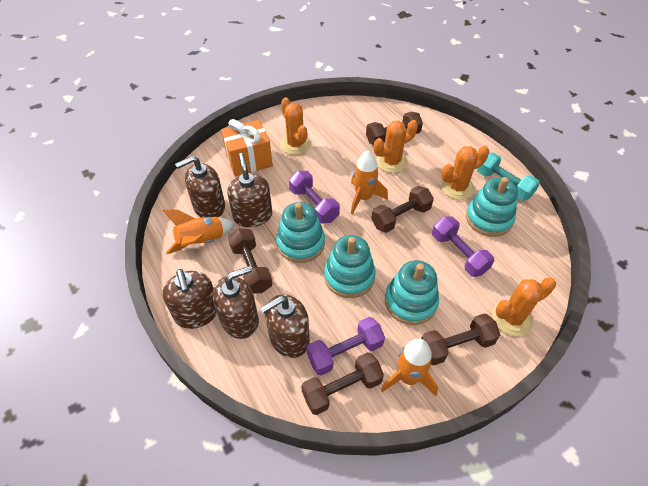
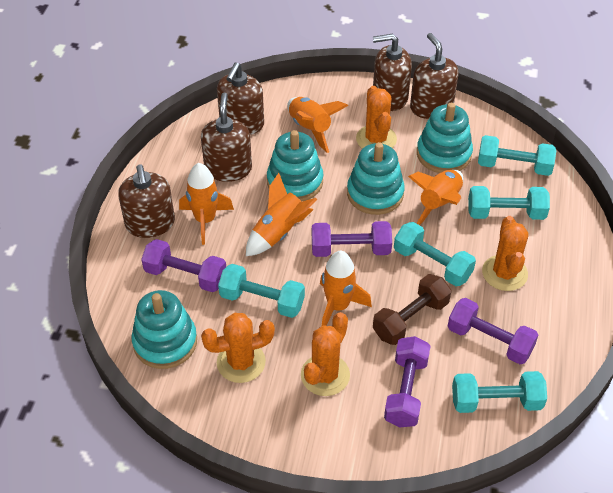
brown dumbbell: 5 -> 1
orange gift: 1 -> 0
orange rocket: 3 -> 5
purple dumbbell: 3 -> 4
turquoise dumbbell: 1 -> 5

